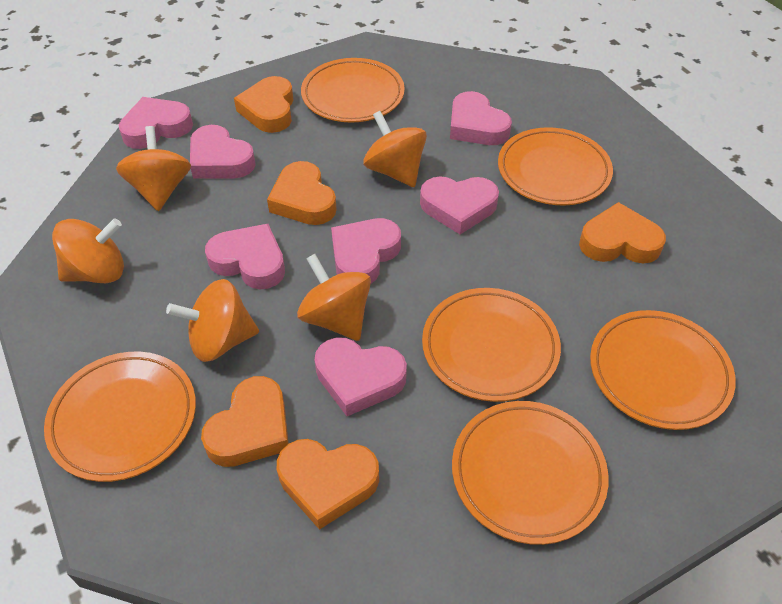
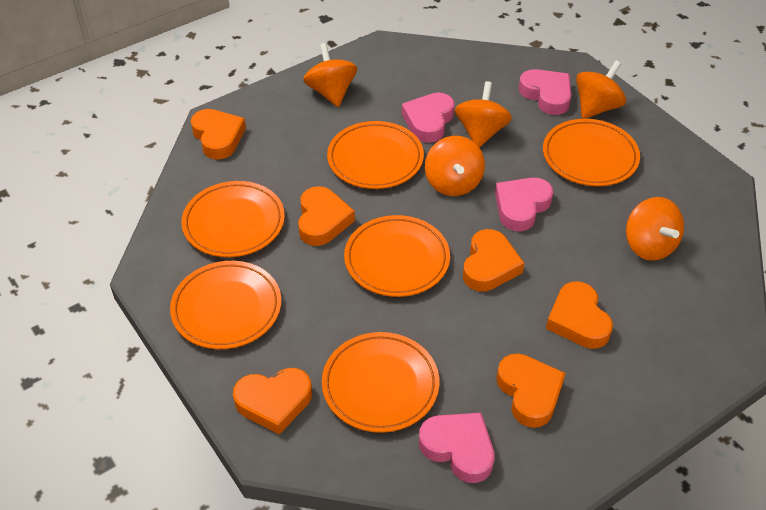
orange heart: 5 -> 6
pink heart: 7 -> 4

